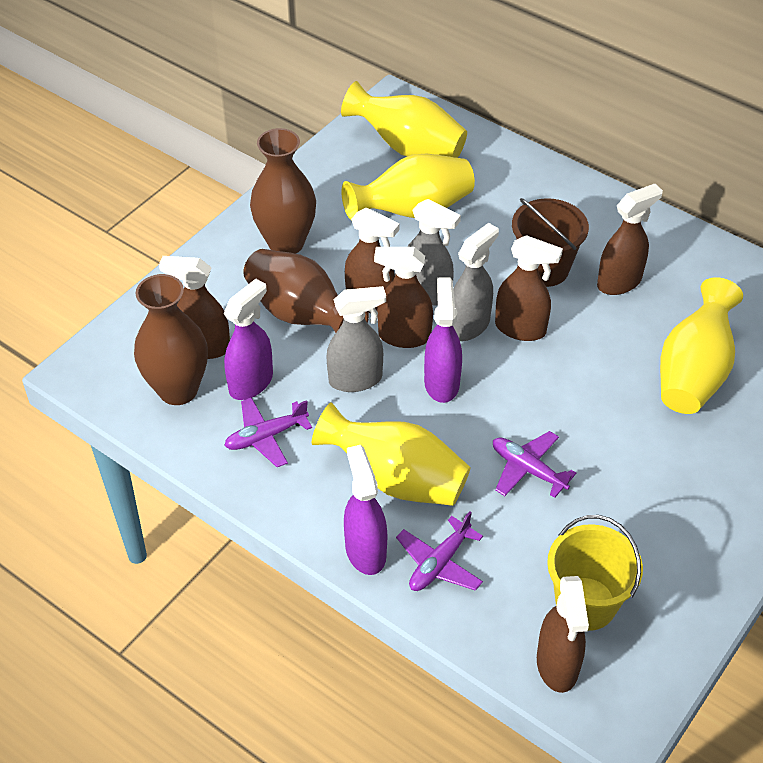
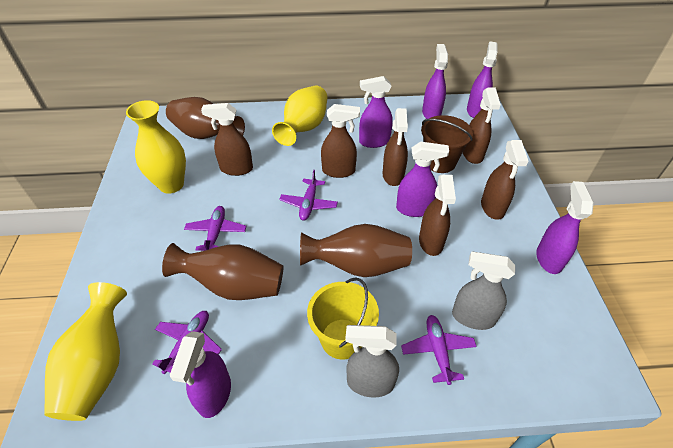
grey spray bottle: 3 -> 2
purple plane: 3 -> 4
purple spray bottle: 3 -> 6
yellow vase: 4 -> 3

